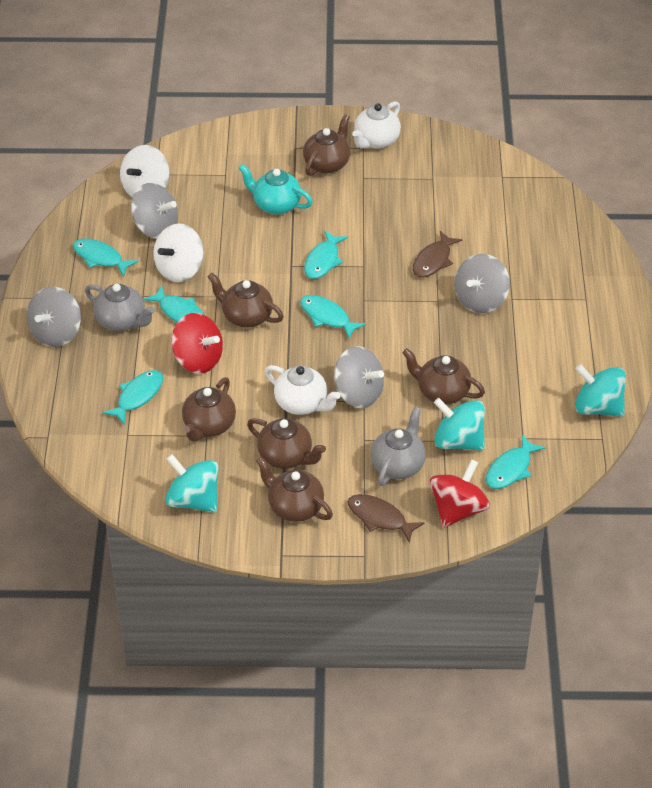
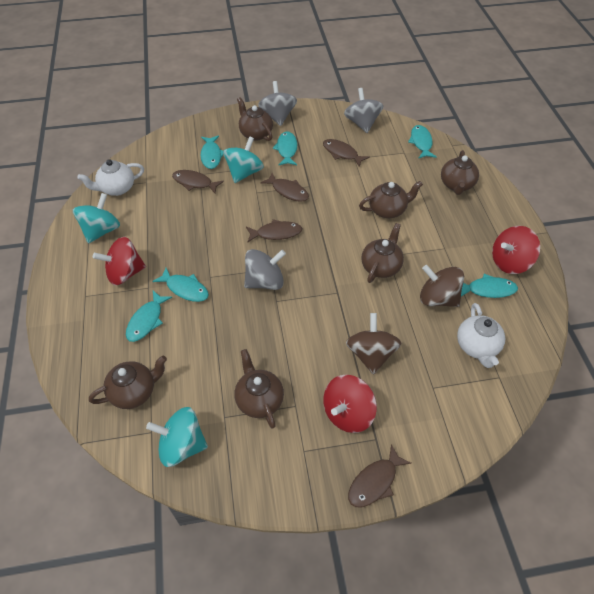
brown fish: 2 -> 5
brown spinning top: 0 -> 2
grey spinning top: 4 -> 3
grey teapot: 2 -> 0
red spinning top: 2 -> 3
turquoise teapot: 1 -> 0
white spinning top: 2 -> 0

